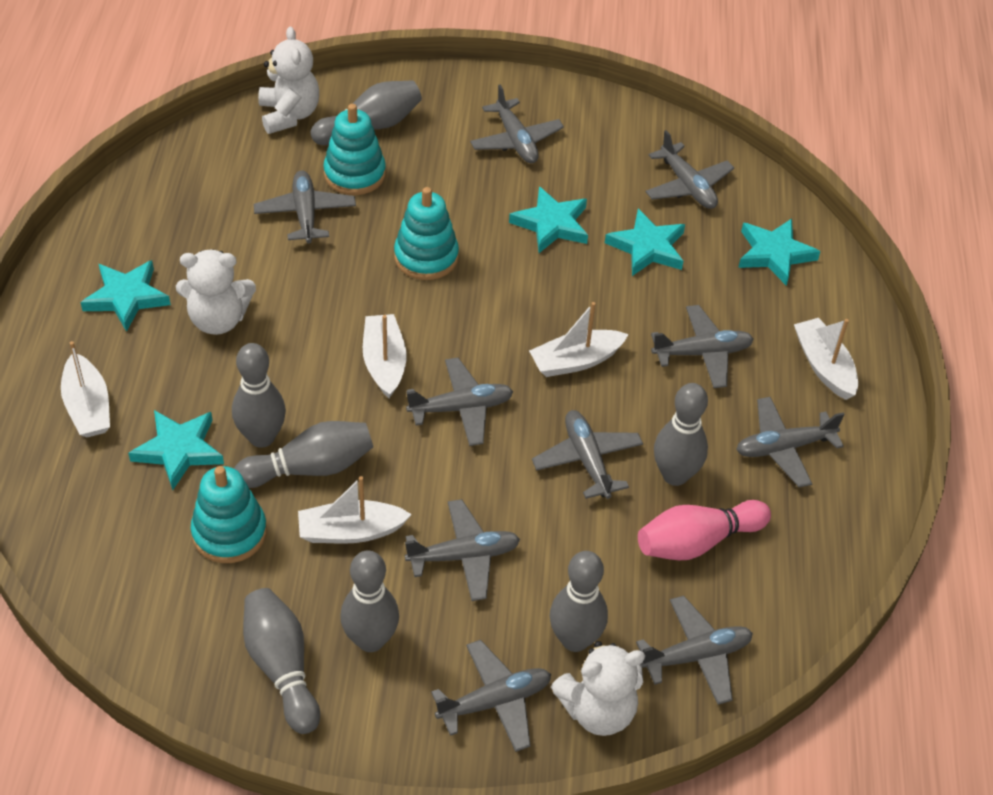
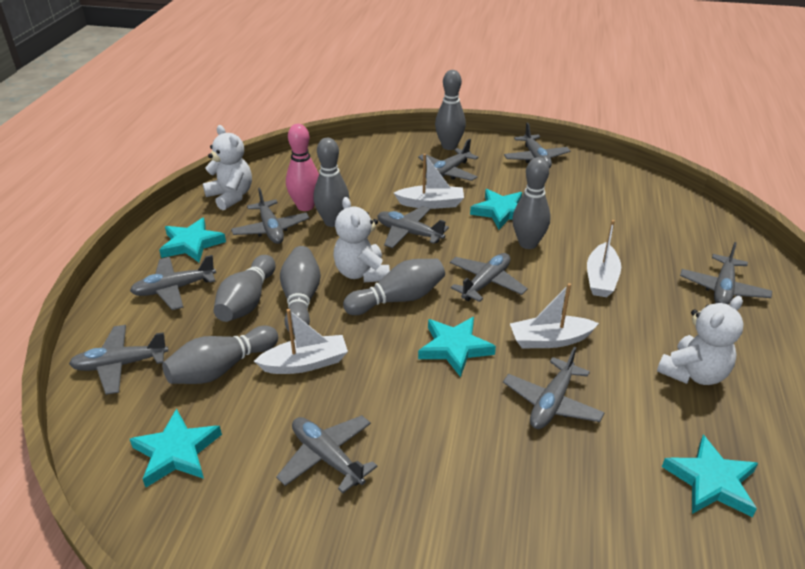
turquoise stacking toy: 3 -> 0
white boat: 5 -> 4

